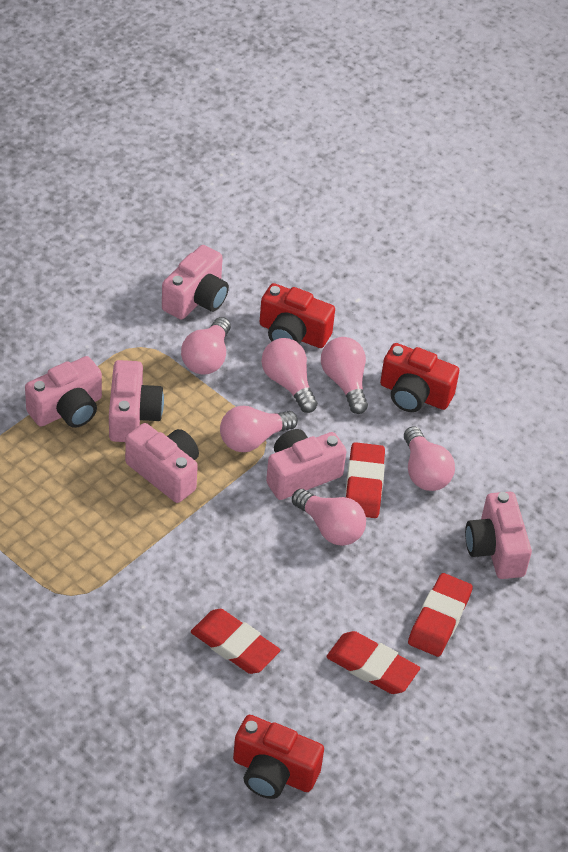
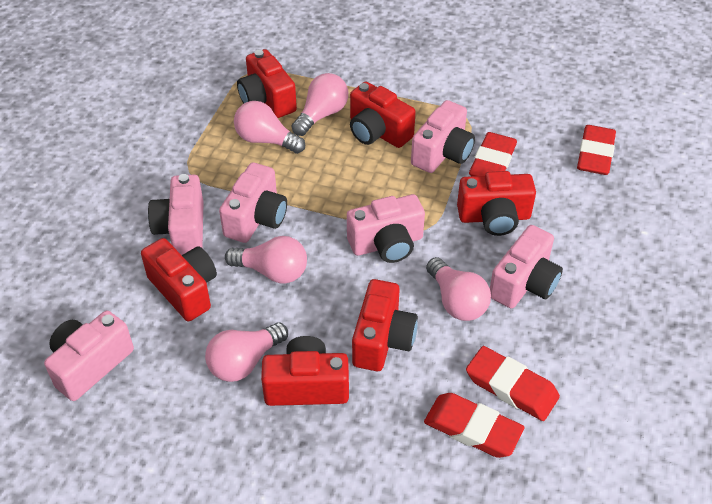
pink light bulb: 6 -> 5
red camera: 3 -> 6

